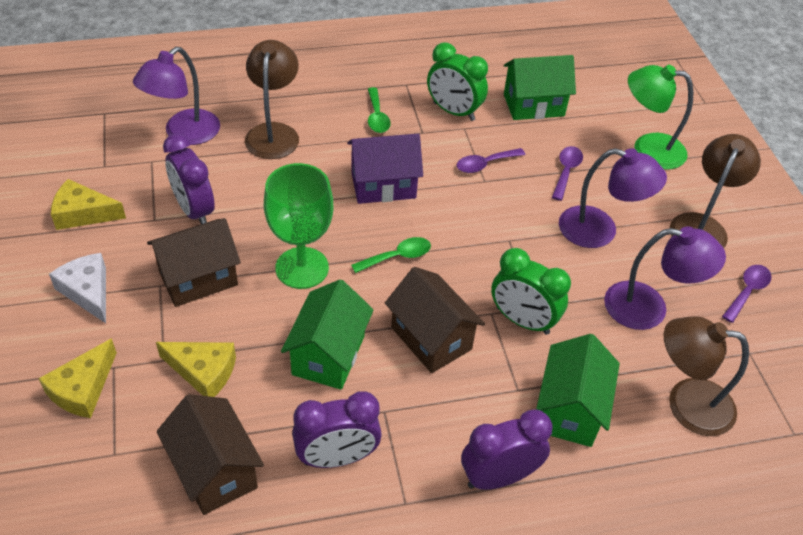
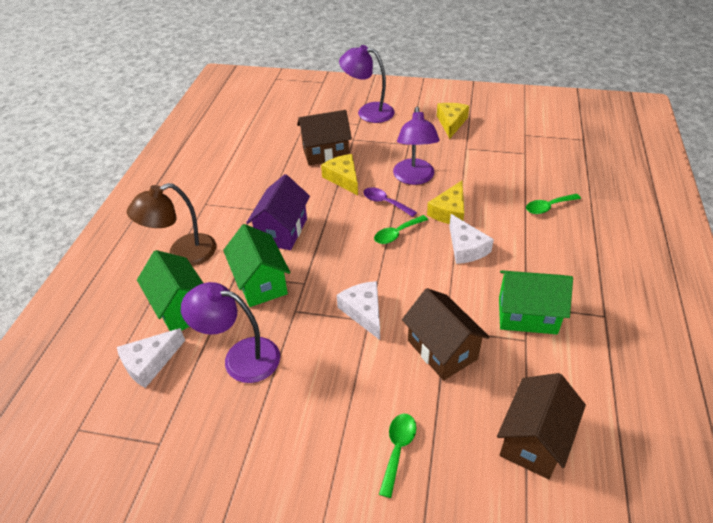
brown lamp: 3 -> 1
green clock: 2 -> 0
green goblet: 1 -> 0
green lamp: 1 -> 0
green spoon: 2 -> 3
purple clock: 3 -> 0
purple spoon: 3 -> 1
white cheese: 1 -> 3

